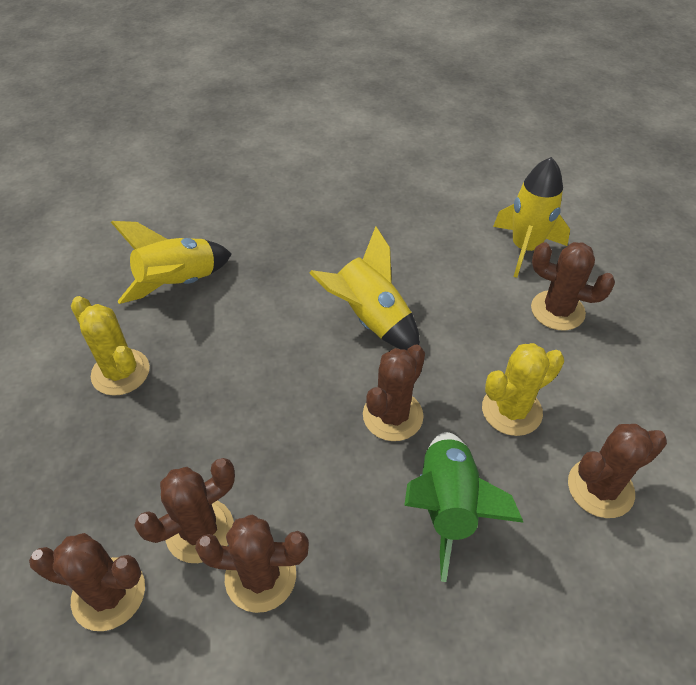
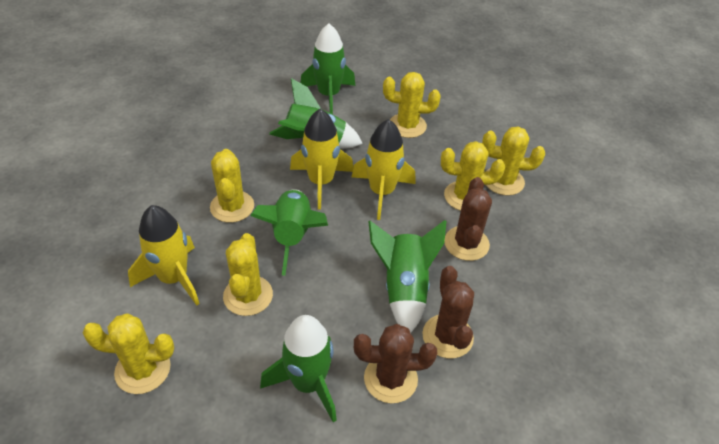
brown cactus: 6 -> 3
green rocket: 1 -> 5
yellow cactus: 2 -> 6

